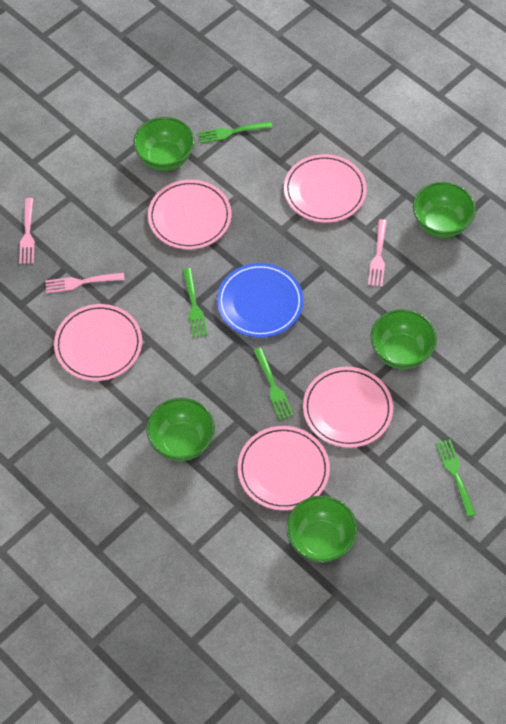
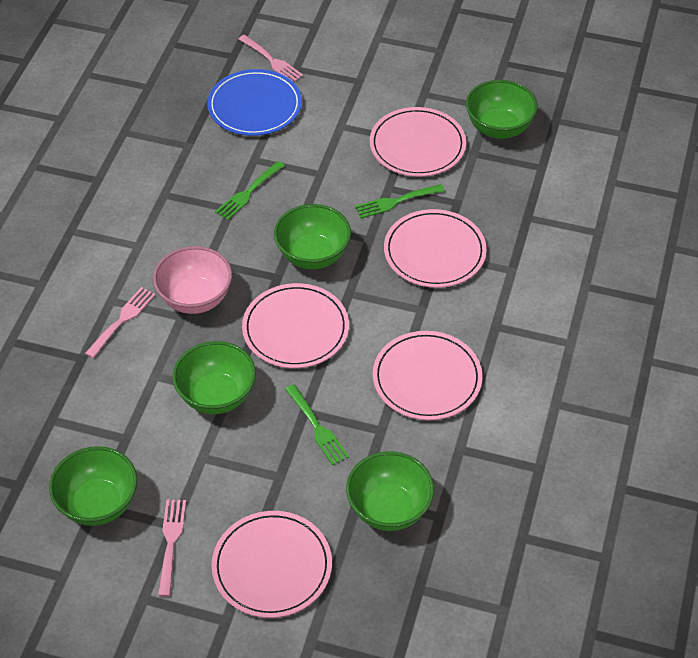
green fork: 4 -> 3
pink bowl: 0 -> 1

